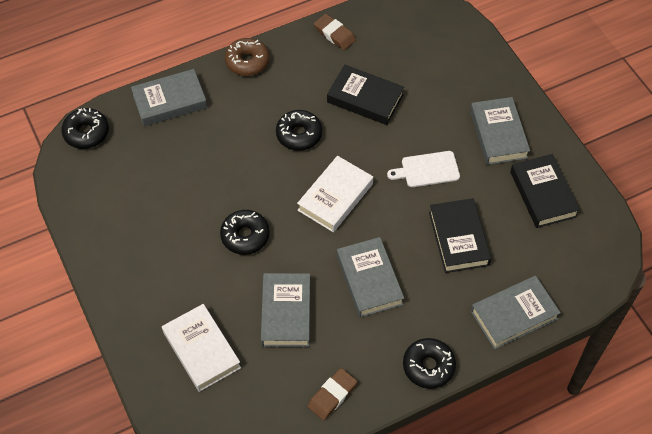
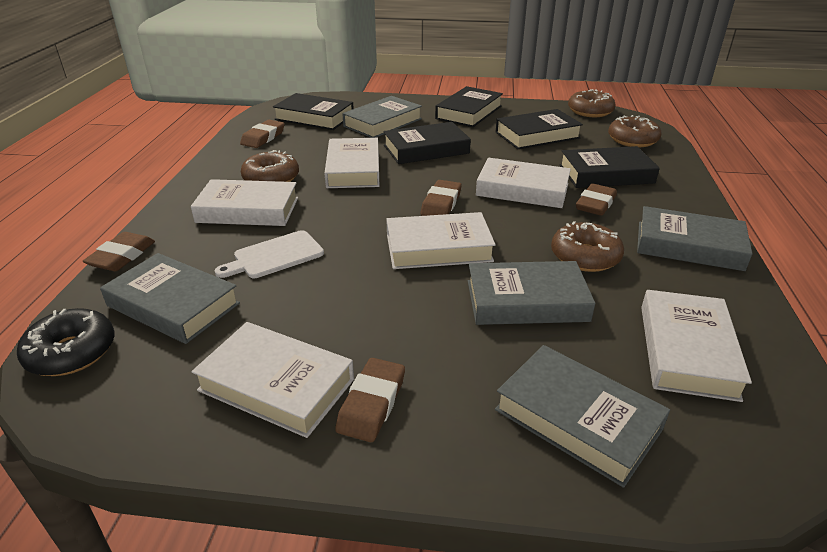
black book: 3 -> 5
black donut: 4 -> 1
brown donut: 1 -> 4
brown eraser: 2 -> 5
white book: 2 -> 6

